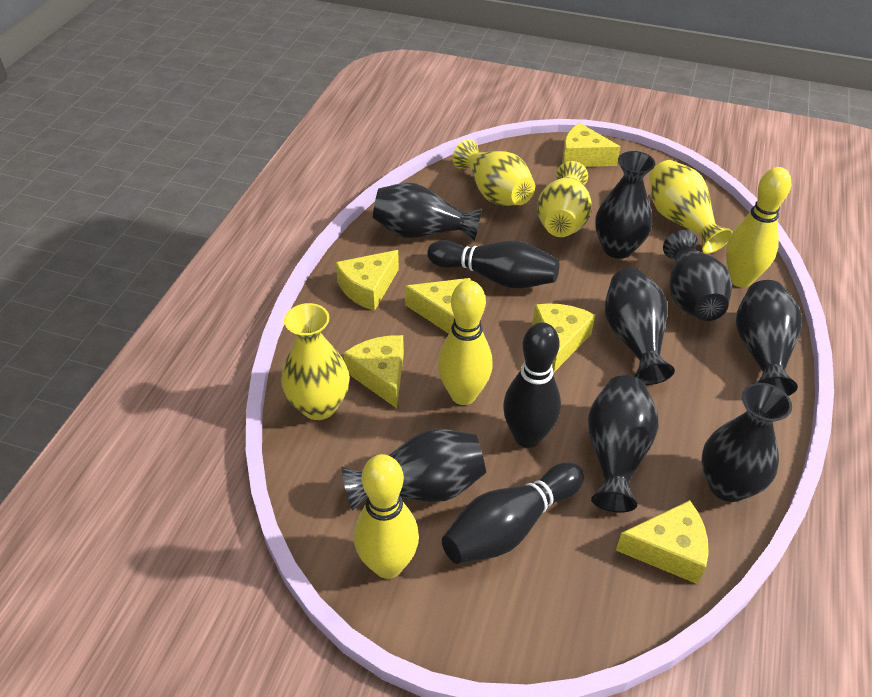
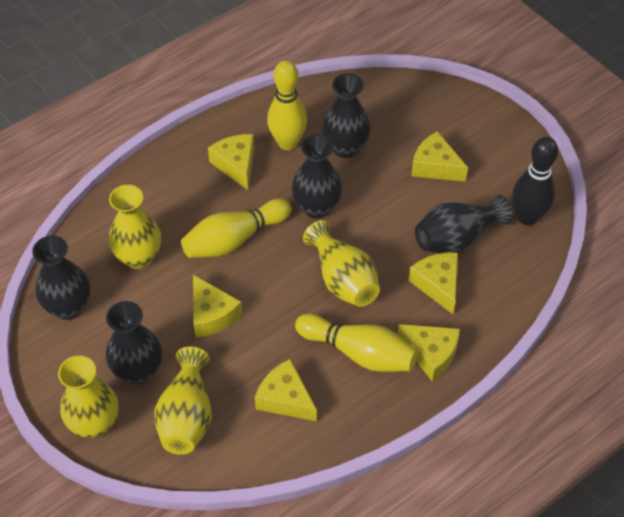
black bowling pin: 3 -> 1
black vase: 8 -> 5

